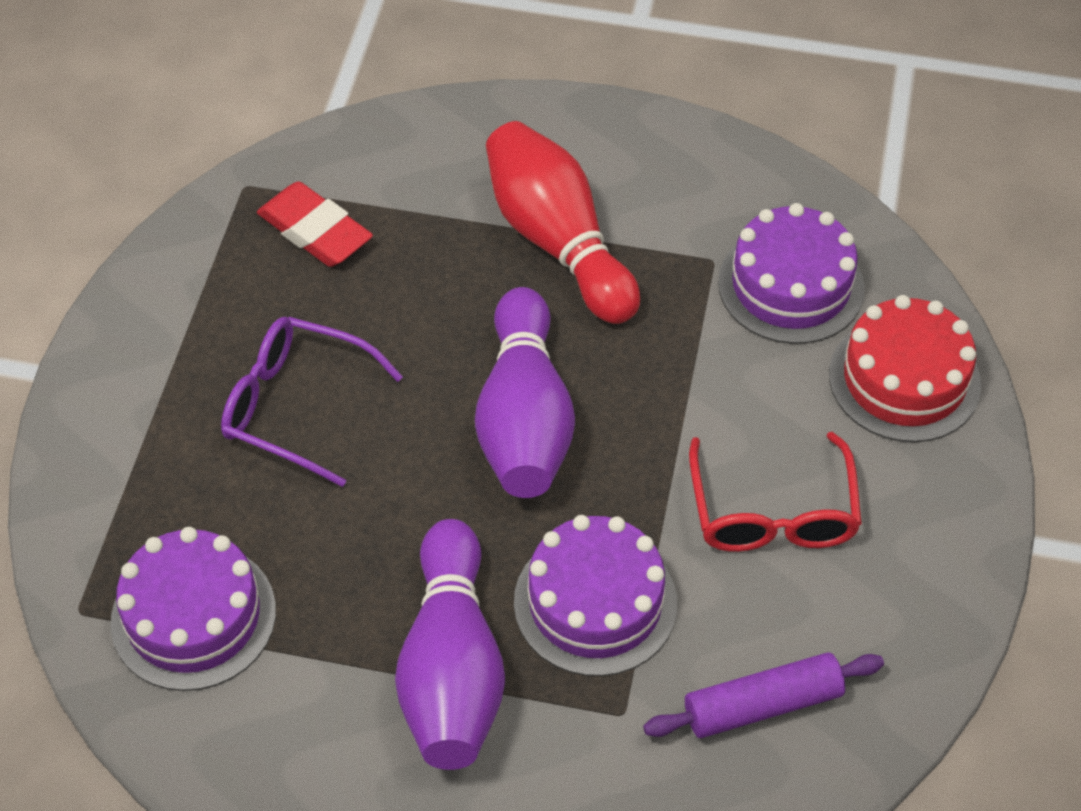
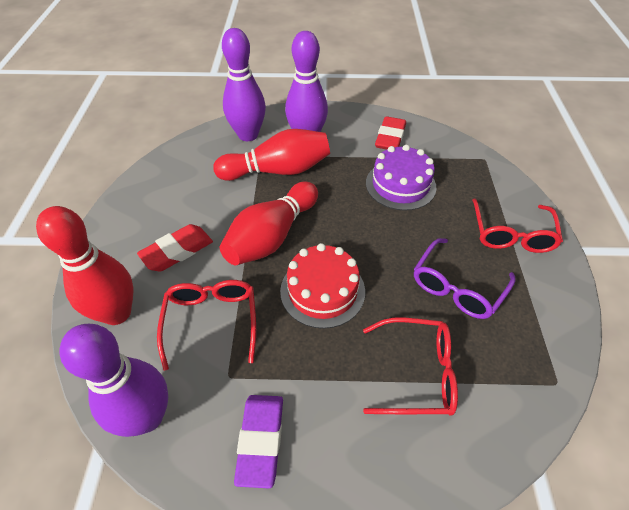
purple bowling pin: 2 -> 3
purple cake: 3 -> 1
purple eraser: 0 -> 1
purple rolling pin: 1 -> 0
red bowling pin: 1 -> 3
red eraser: 1 -> 2
red glasses: 1 -> 3

